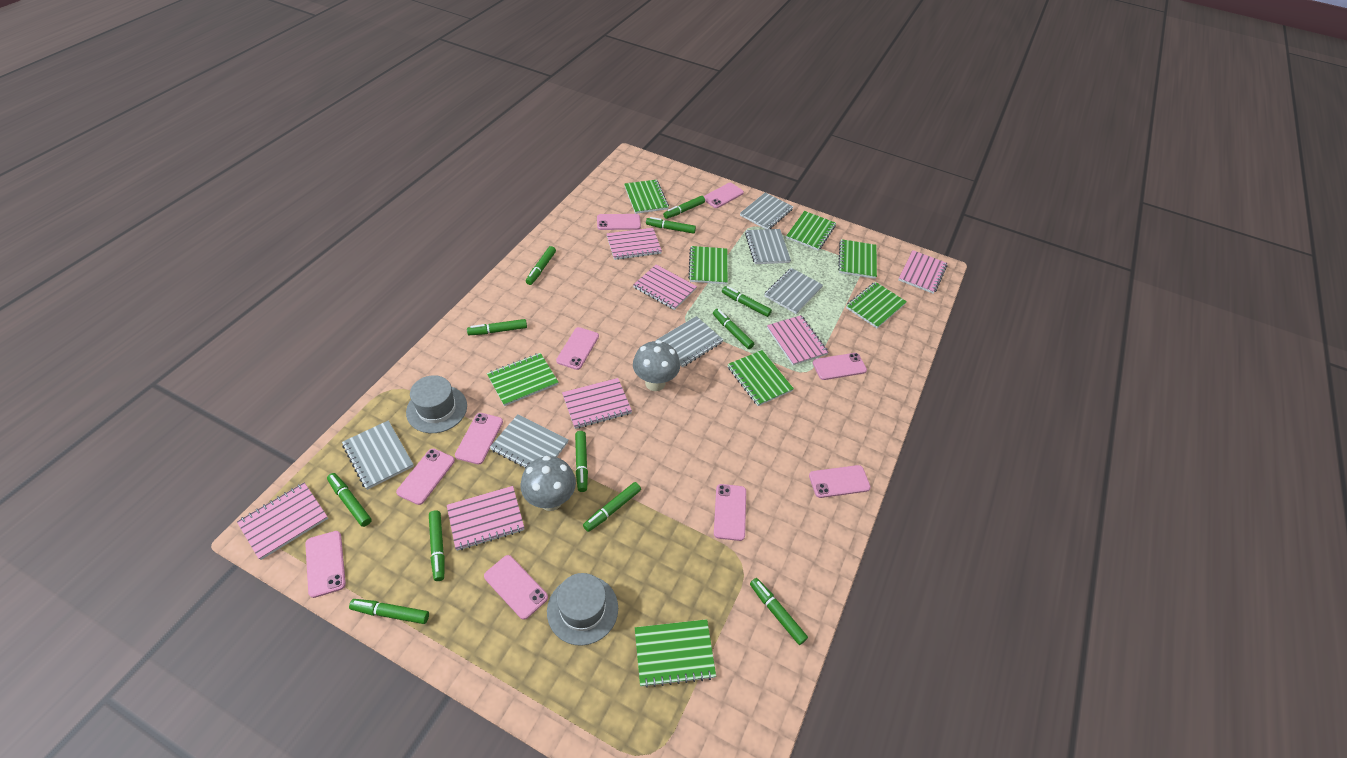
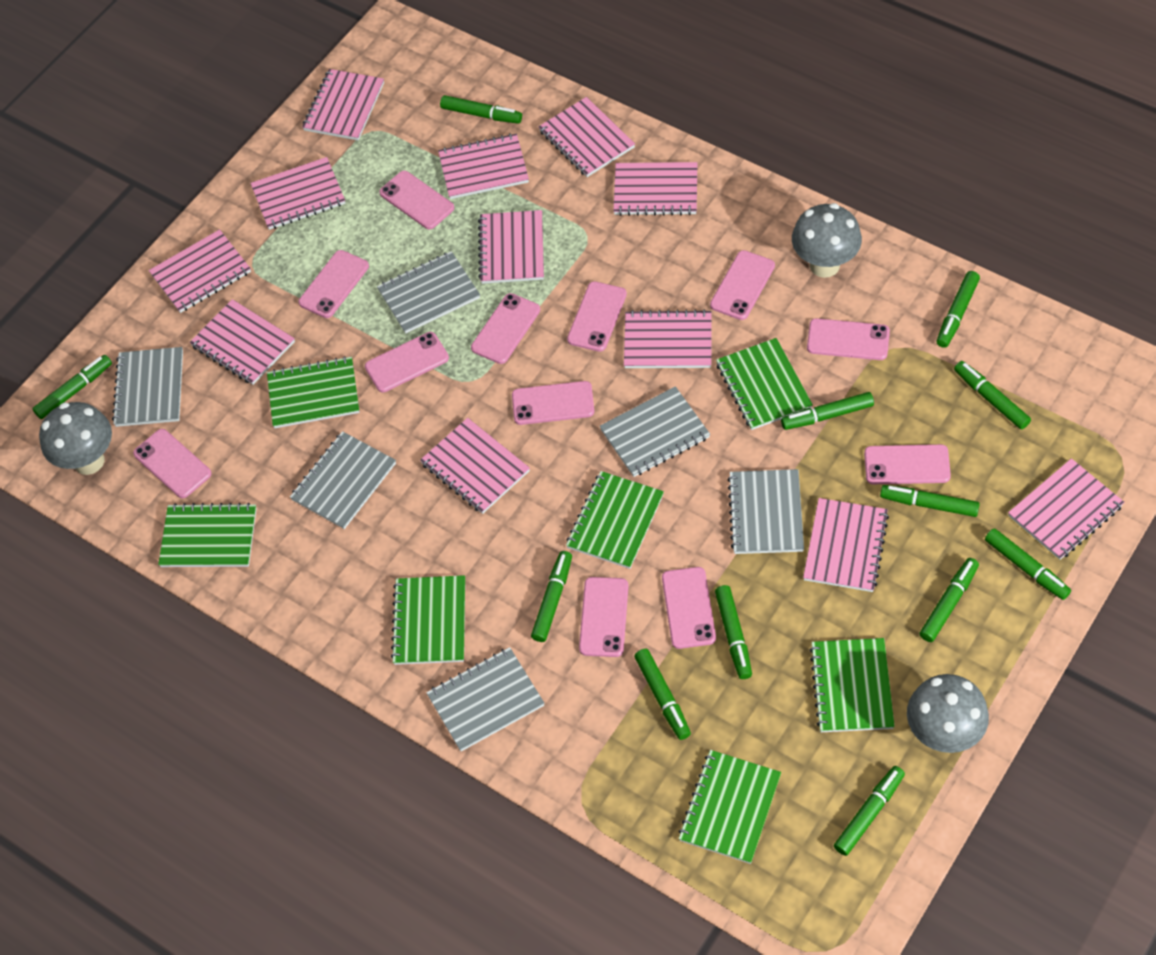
green notebook: 8 -> 7
grey hat: 2 -> 0
grey mushroom: 2 -> 3
pink notebook: 7 -> 12
pink phone: 10 -> 12

